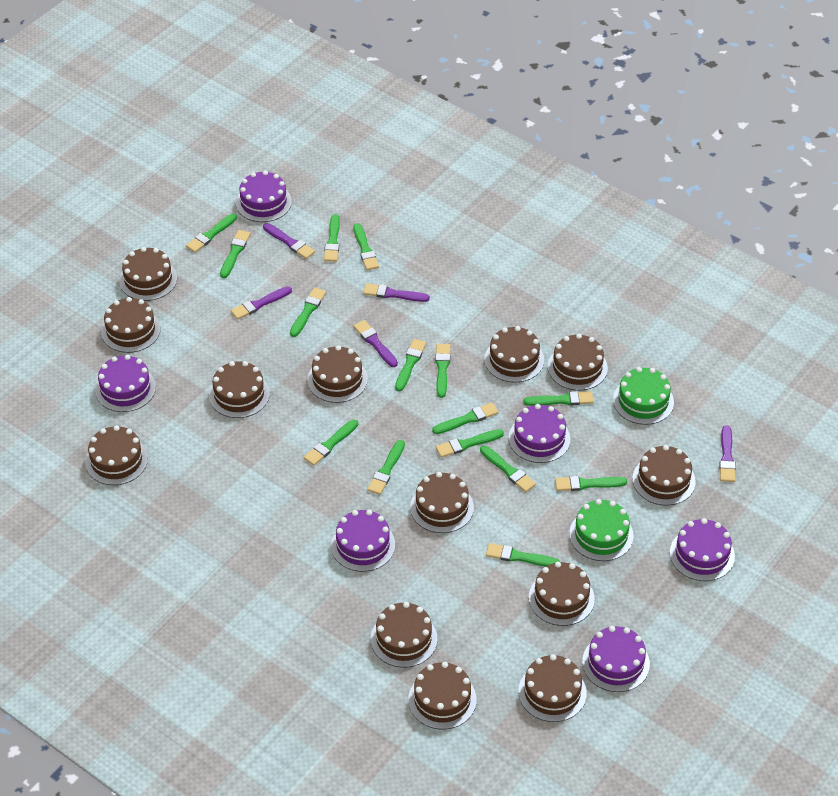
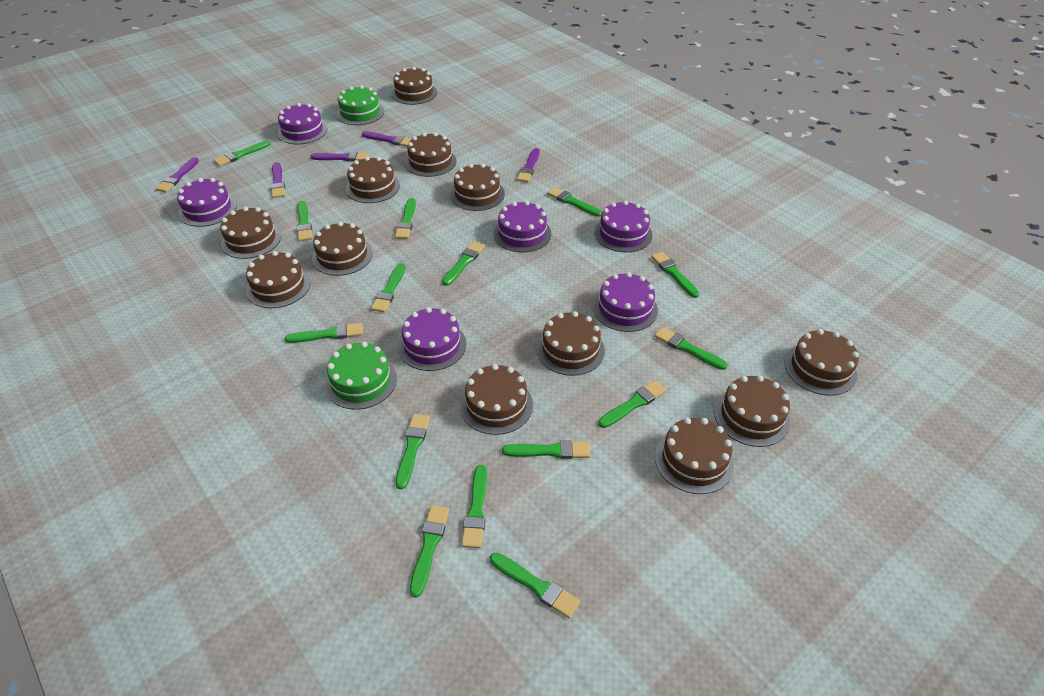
brown cake: 13 -> 12

